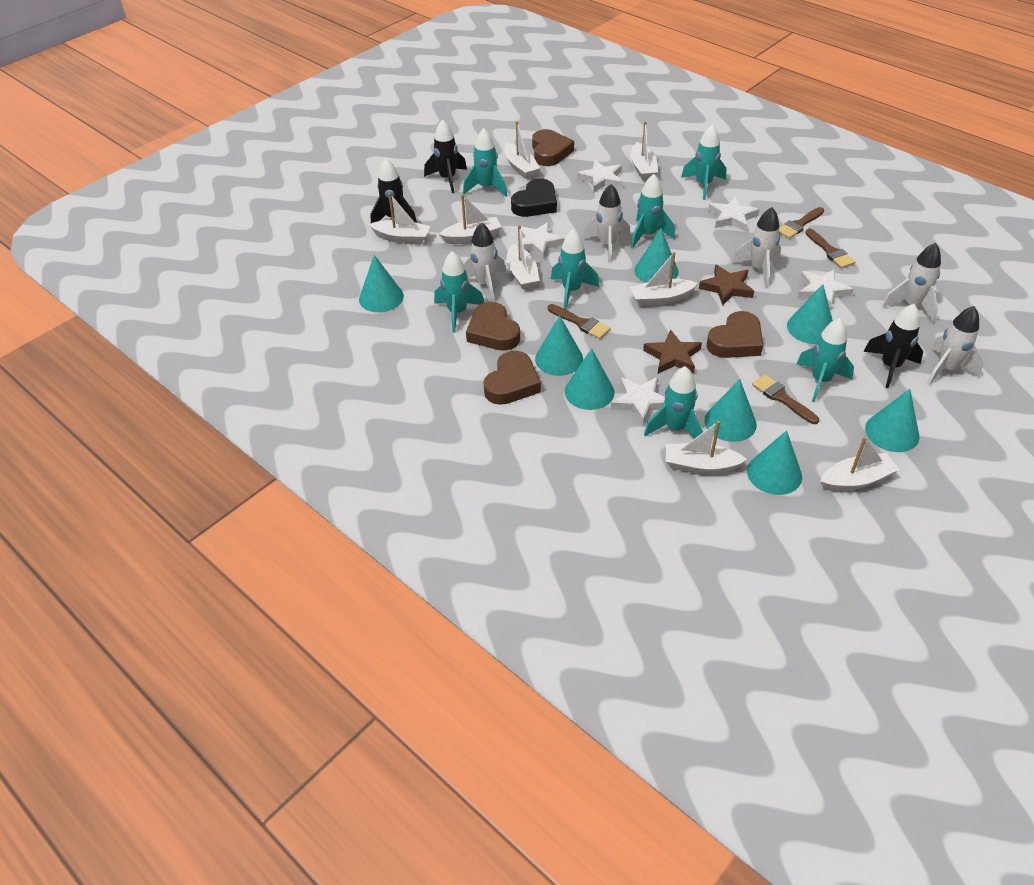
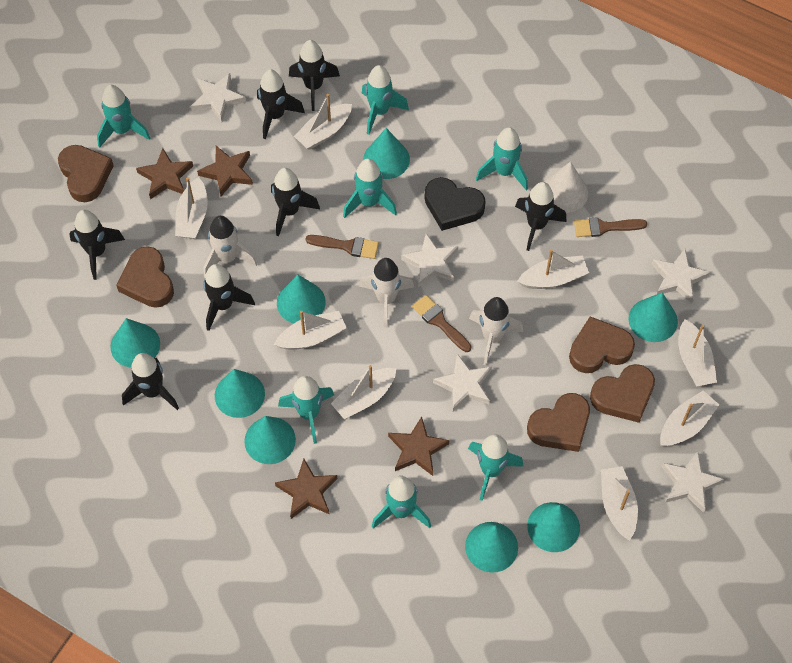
black rocket: 3 -> 7
brown brush: 4 -> 3
brown heart: 4 -> 5
brown star: 2 -> 4
white cone: 0 -> 1
white rocket: 5 -> 3

